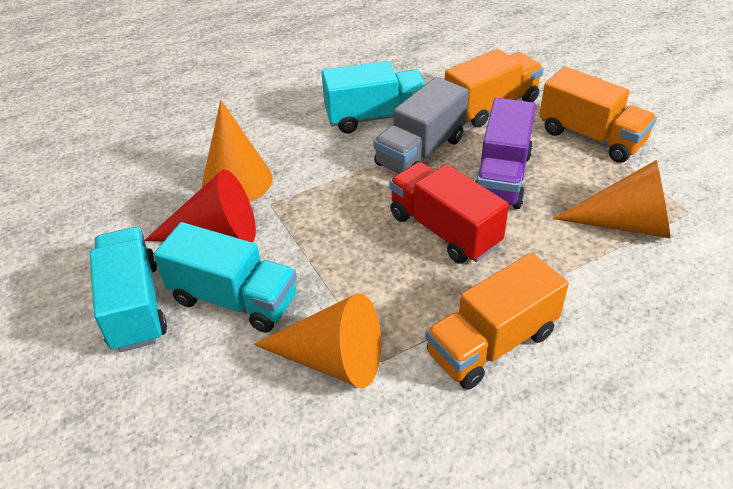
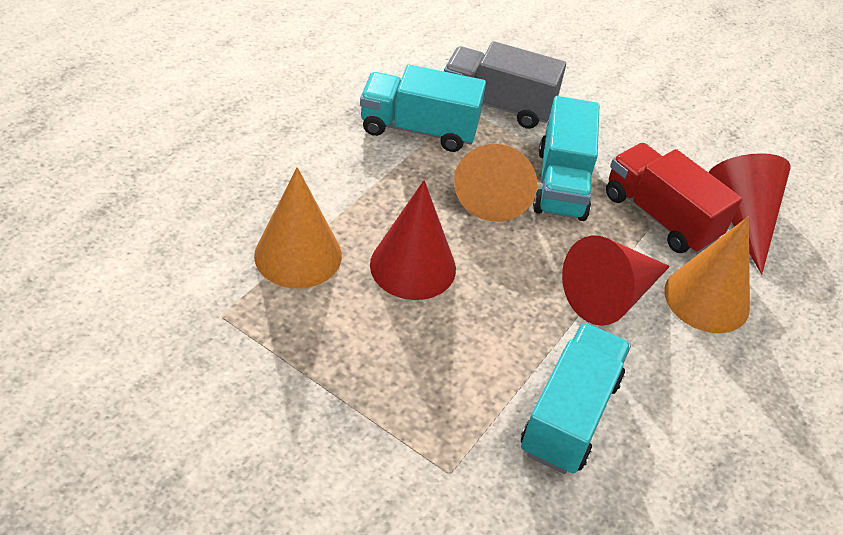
orange truck: 3 -> 0
purple truck: 1 -> 0
red cone: 1 -> 3

